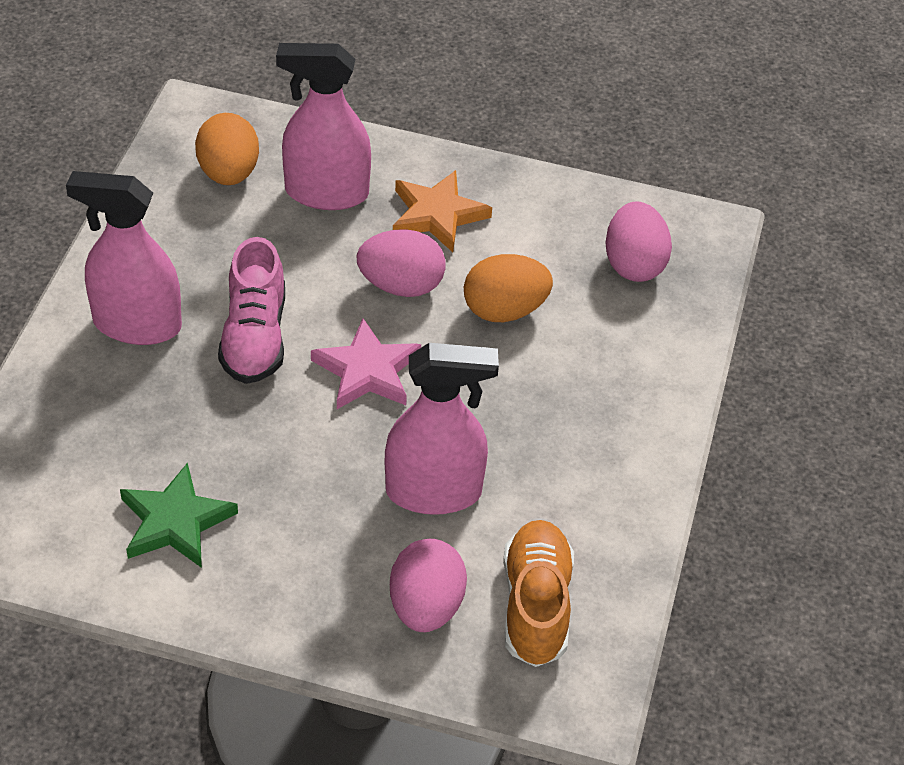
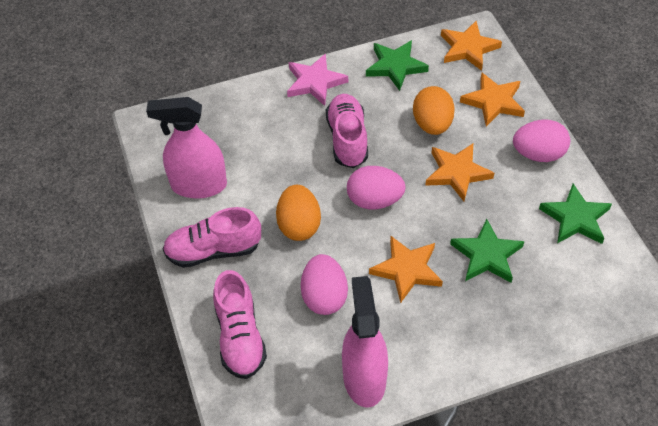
green star: 1 -> 3
orange shoe: 1 -> 0
orange star: 1 -> 4
pink shoe: 1 -> 3
pink spray bottle: 3 -> 2

